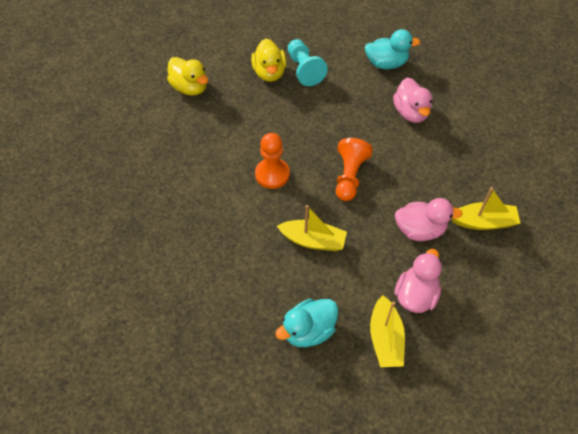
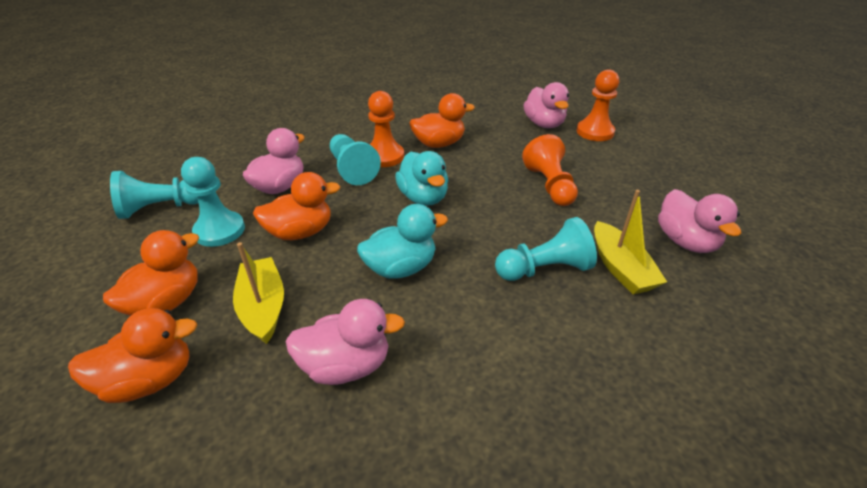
orange duck: 0 -> 4
orange pawn: 2 -> 3
pink duck: 3 -> 4
turquoise pawn: 1 -> 4
yellow boat: 3 -> 2
yellow duck: 2 -> 0

